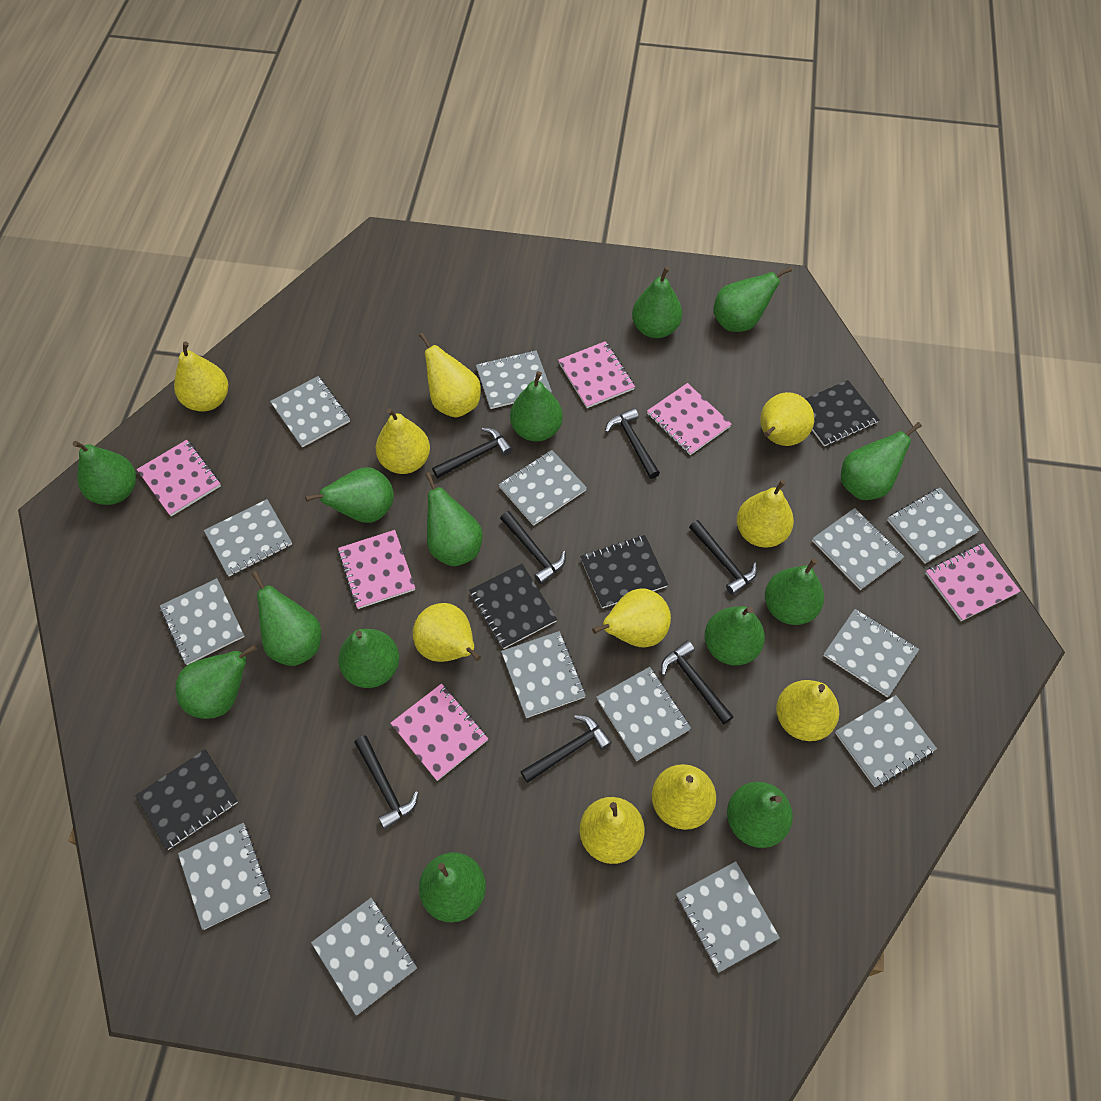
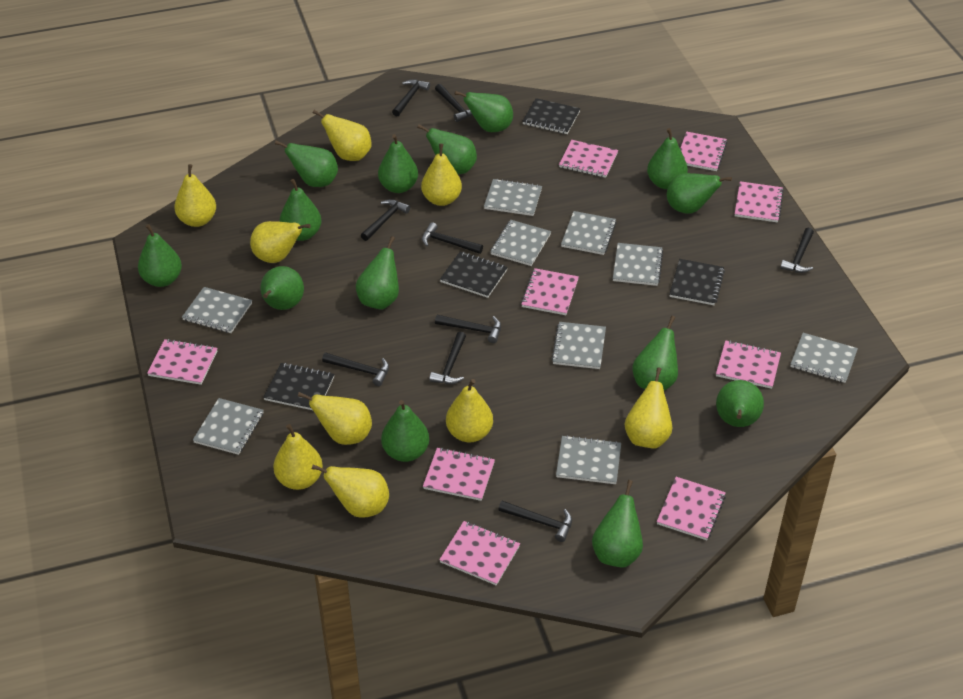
black hammer: 7 -> 9
grey notebook: 14 -> 9
pink notebook: 6 -> 9
yellow pear: 10 -> 9

